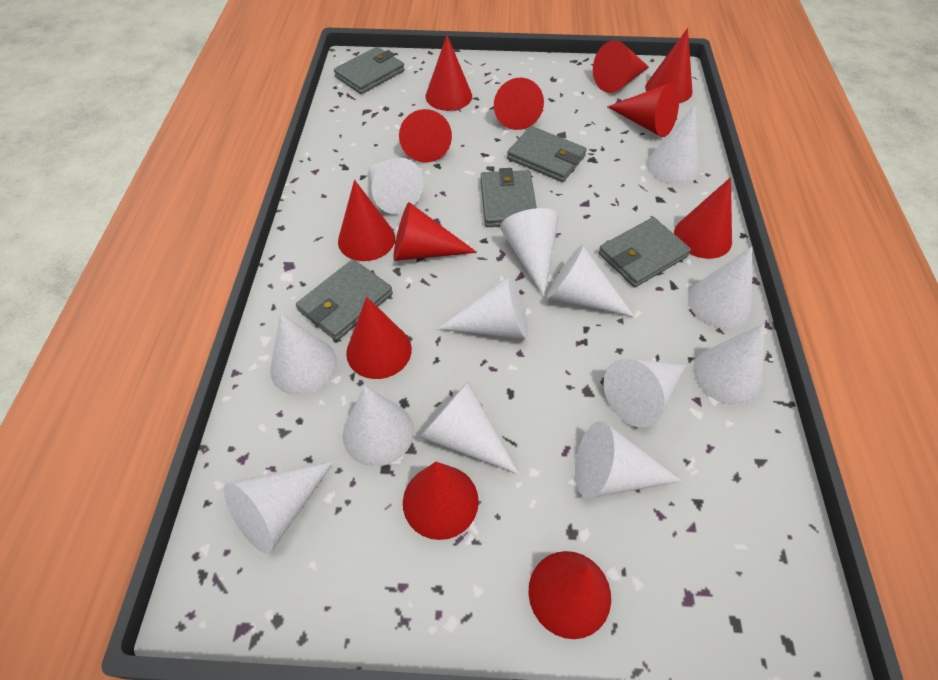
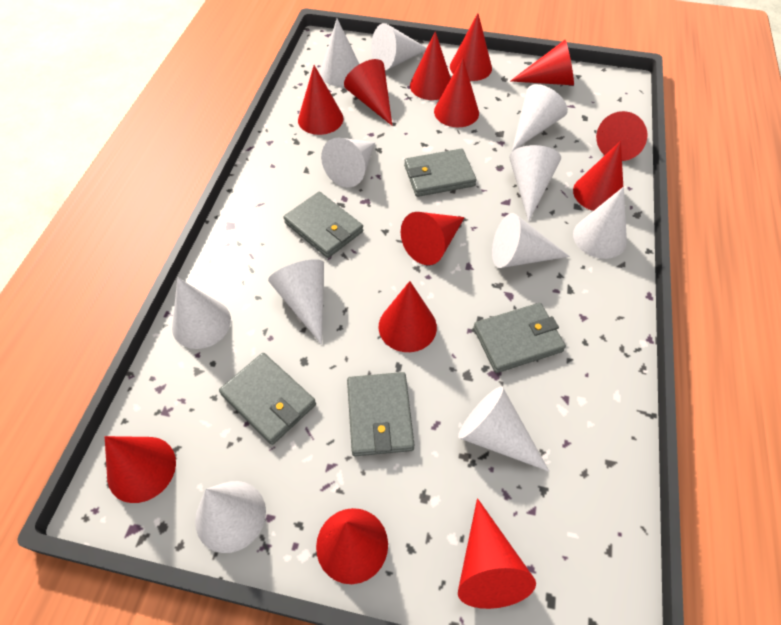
red cone: 12 -> 13
white cone: 13 -> 11

